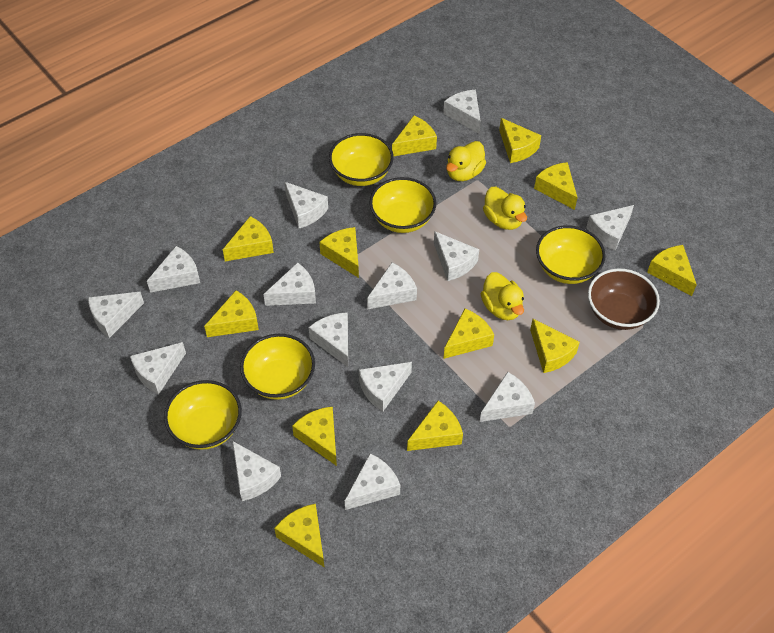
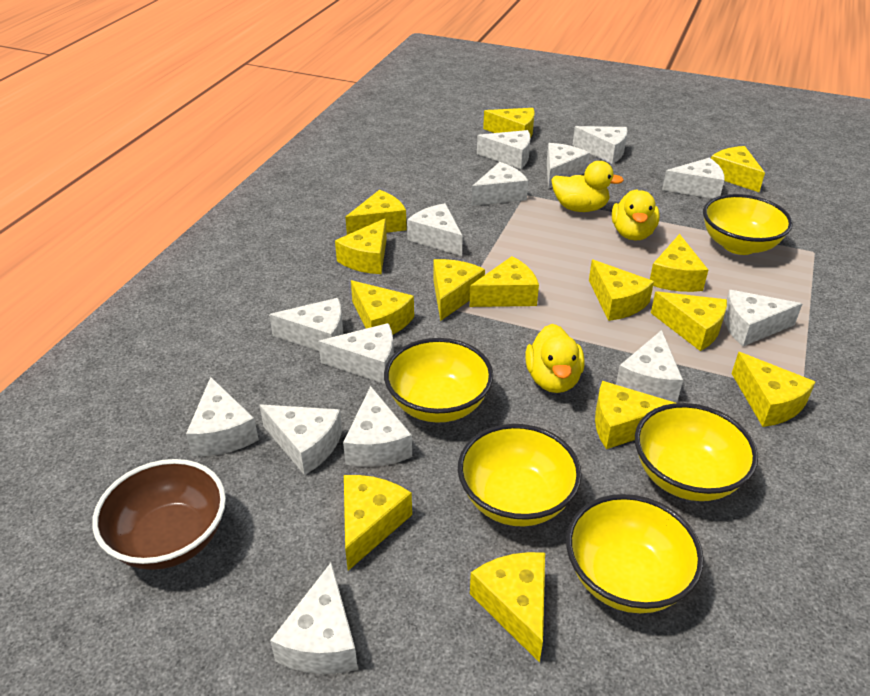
yellow cheese: 12 -> 14

